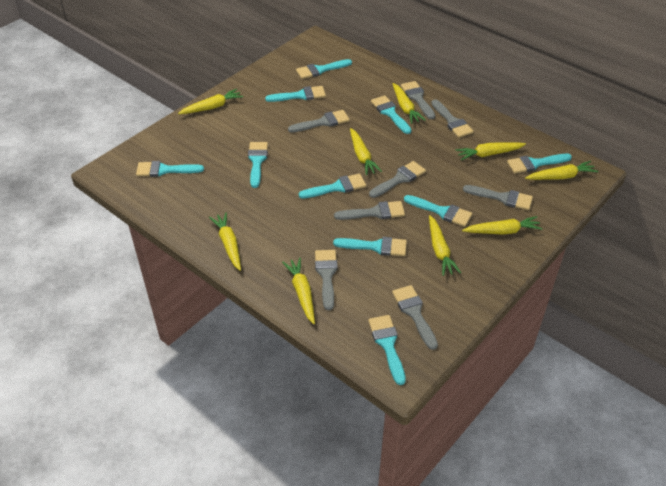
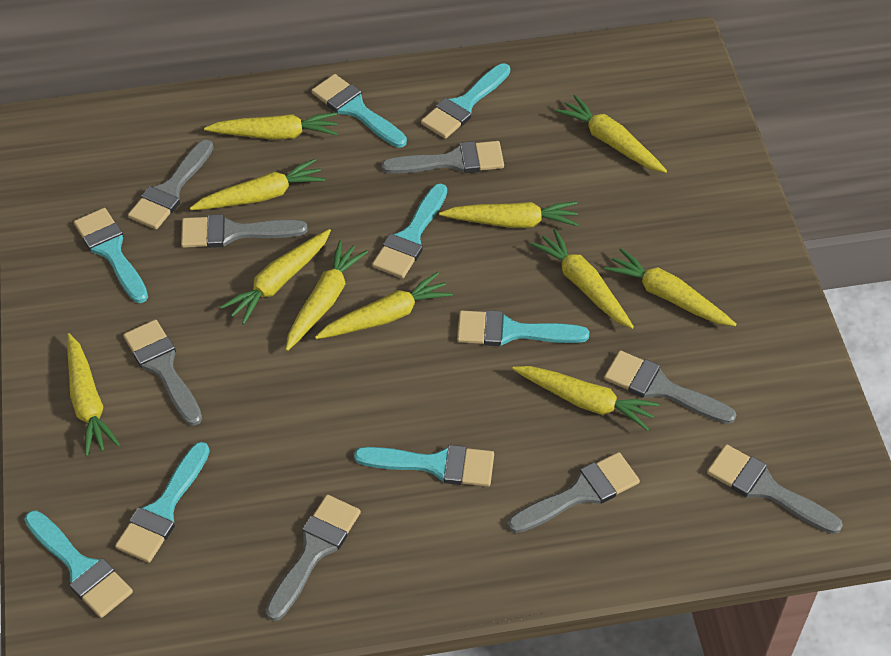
turquoise brush: 10 -> 8
yellow carrot: 9 -> 11

